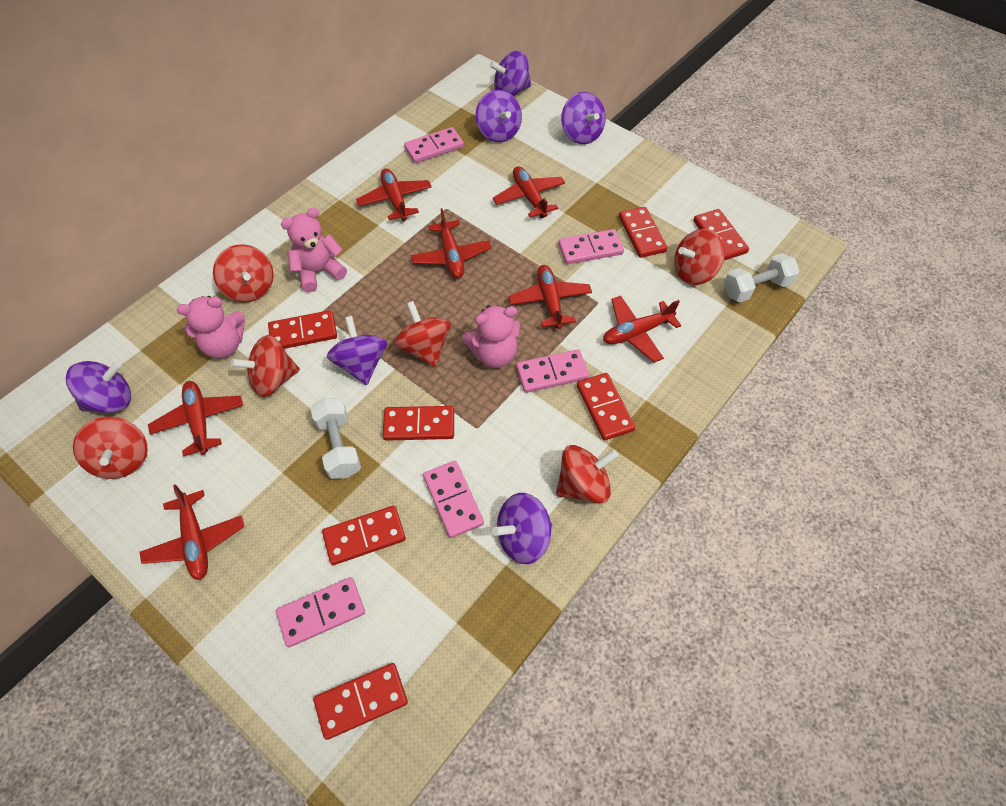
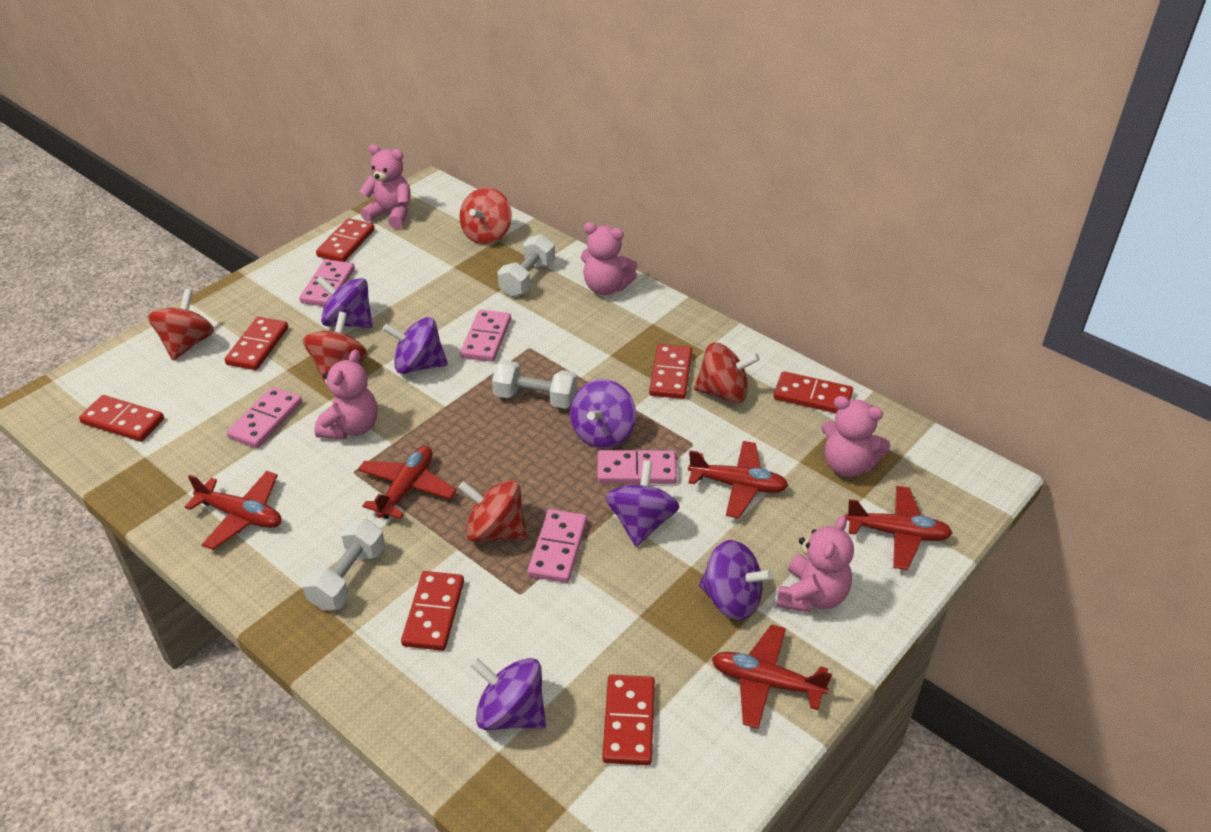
pink teddy bear: 3 -> 5
red plane: 7 -> 5
red spinning top: 6 -> 5
white dumbbell: 2 -> 3

